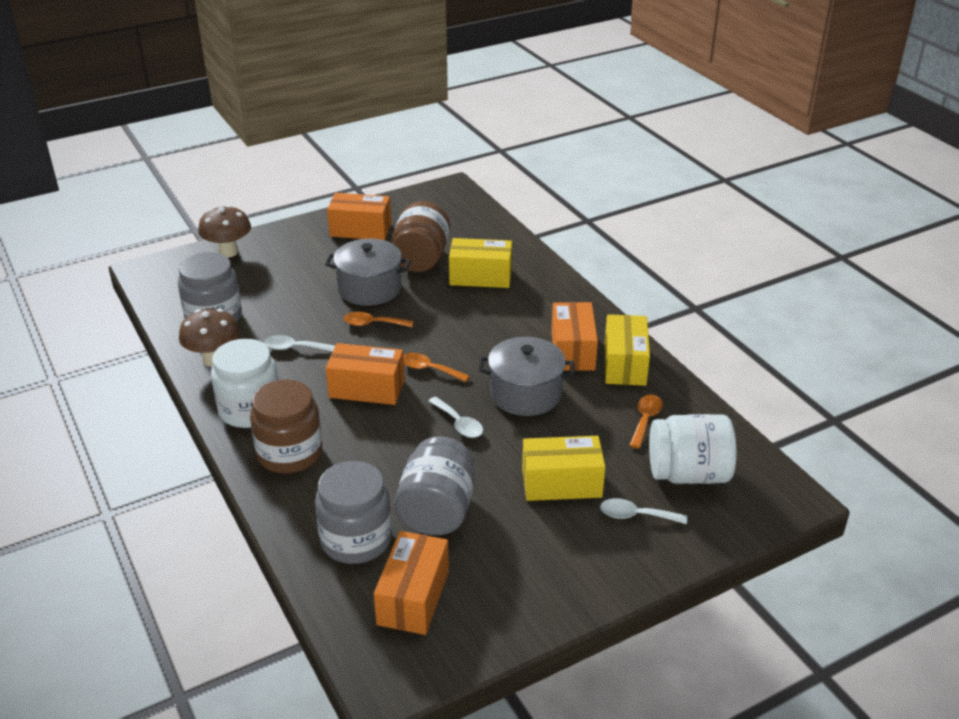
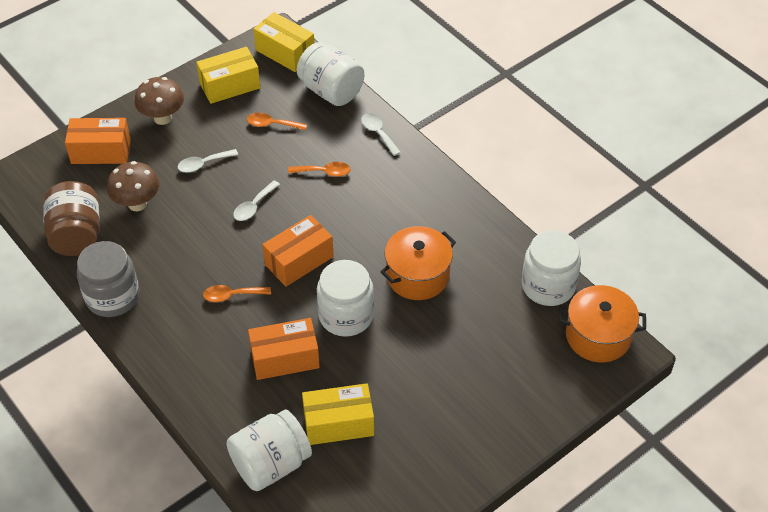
brown jar: 2 -> 1
grey jar: 3 -> 1
grey pot: 2 -> 0
orange box: 4 -> 3
orange pot: 0 -> 2
white jar: 2 -> 4

